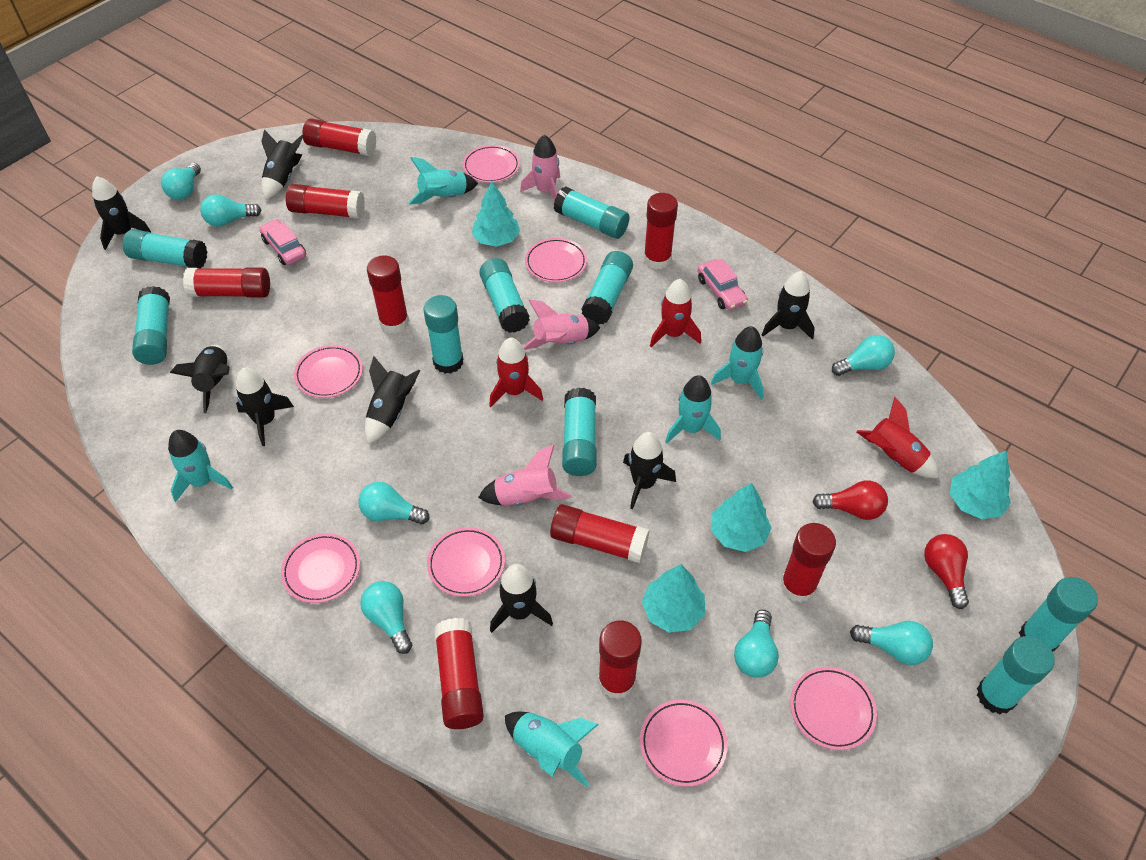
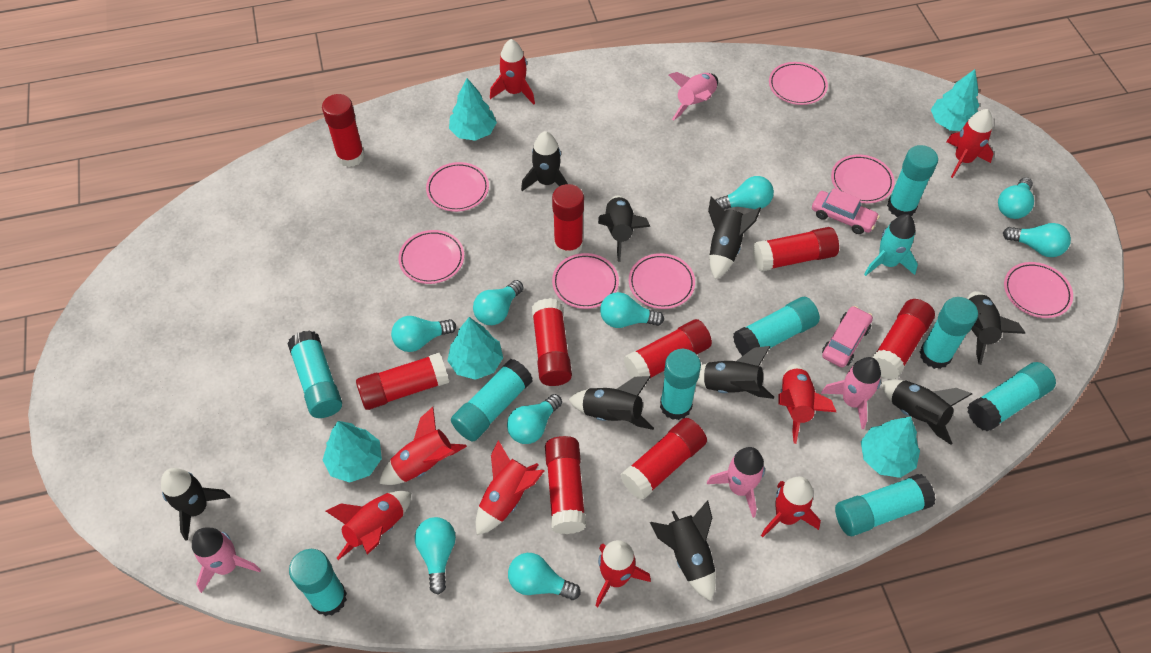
black rocket: 8 -> 9
pink rocket: 3 -> 4
red light bulb: 2 -> 0
red rocket: 3 -> 8
turquoise light bulb: 7 -> 9
turquoise rocket: 5 -> 1
turquoise tree: 4 -> 5

